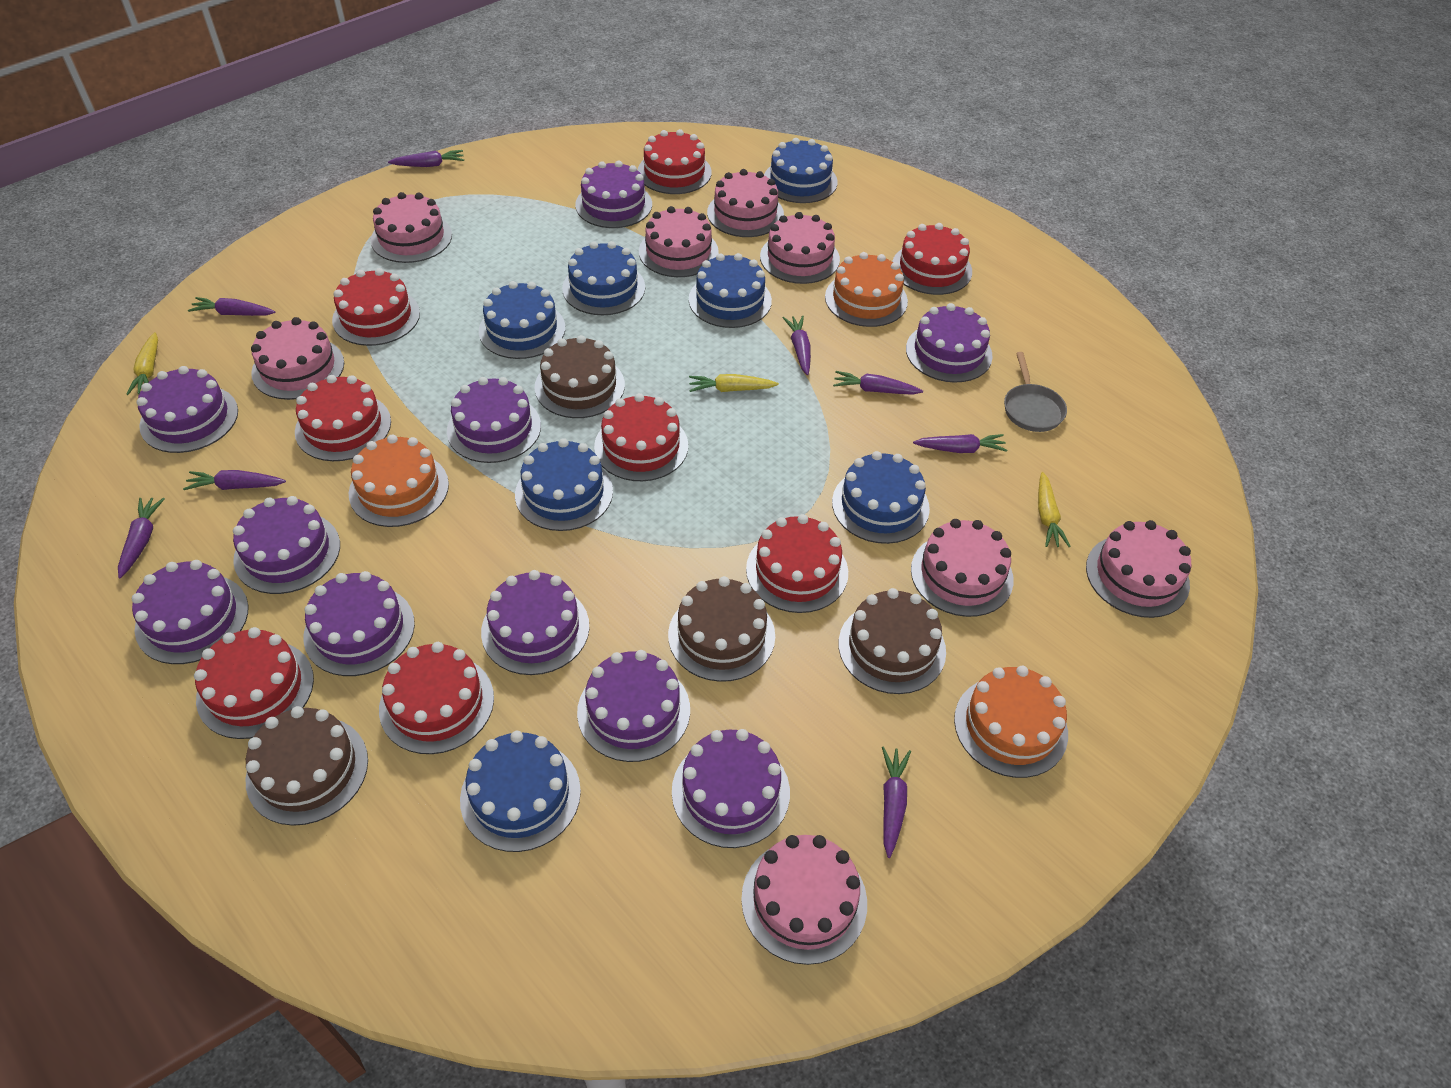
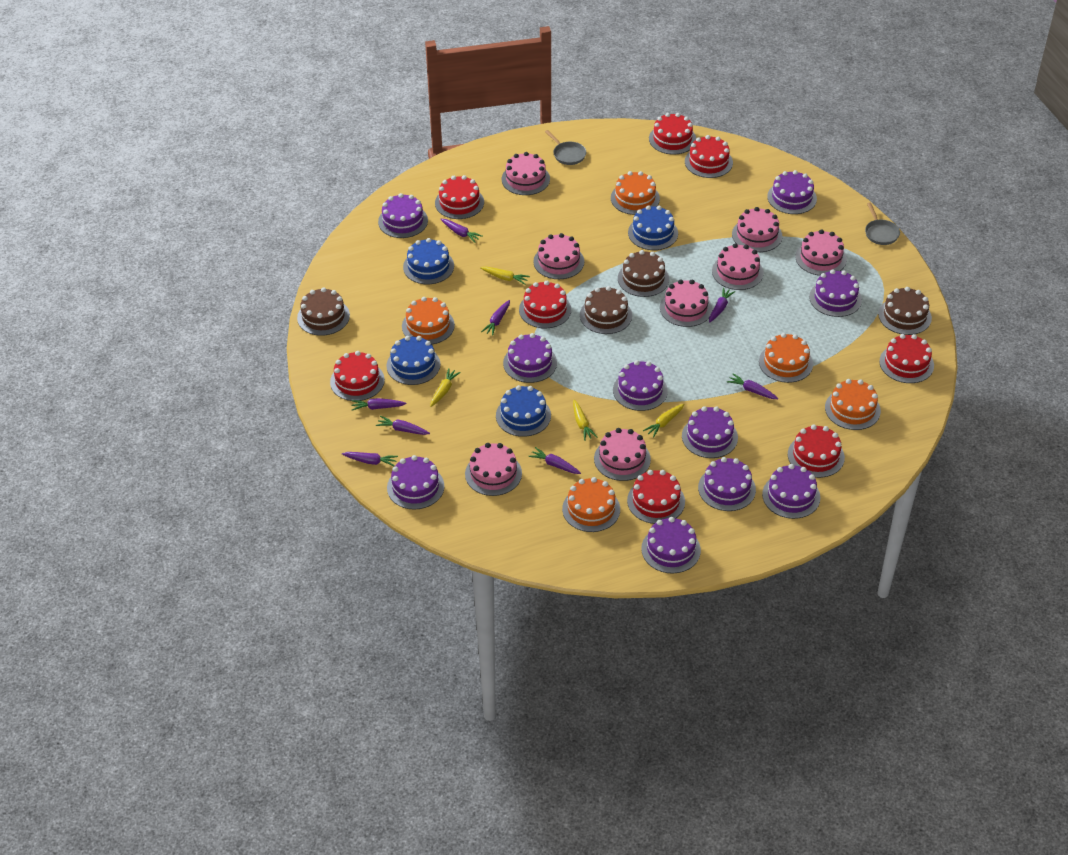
blue cake: 7 -> 4
grey pan: 1 -> 2
orange cake: 3 -> 5
yellow carrot: 3 -> 4

